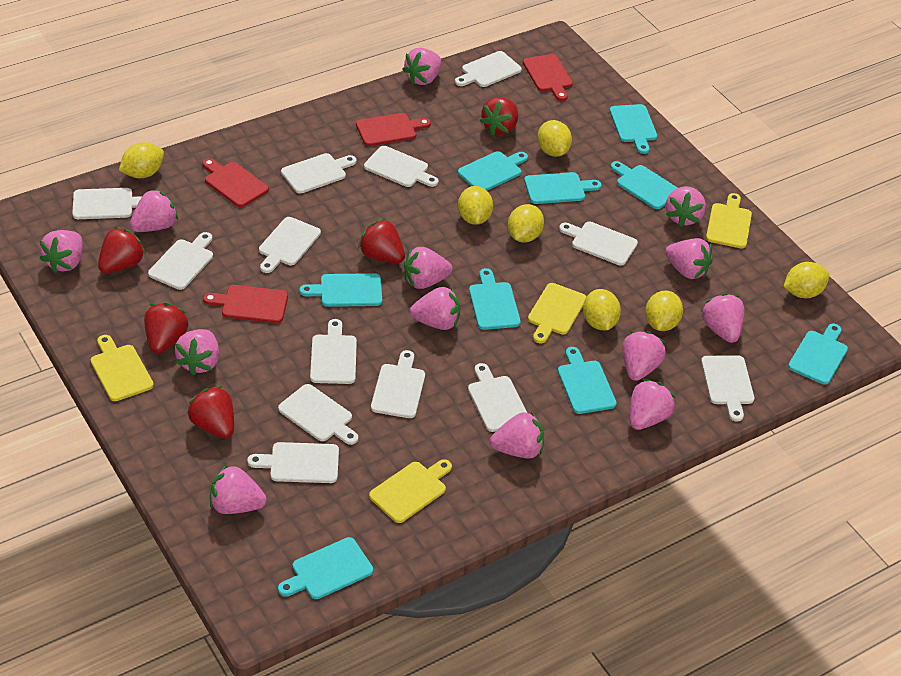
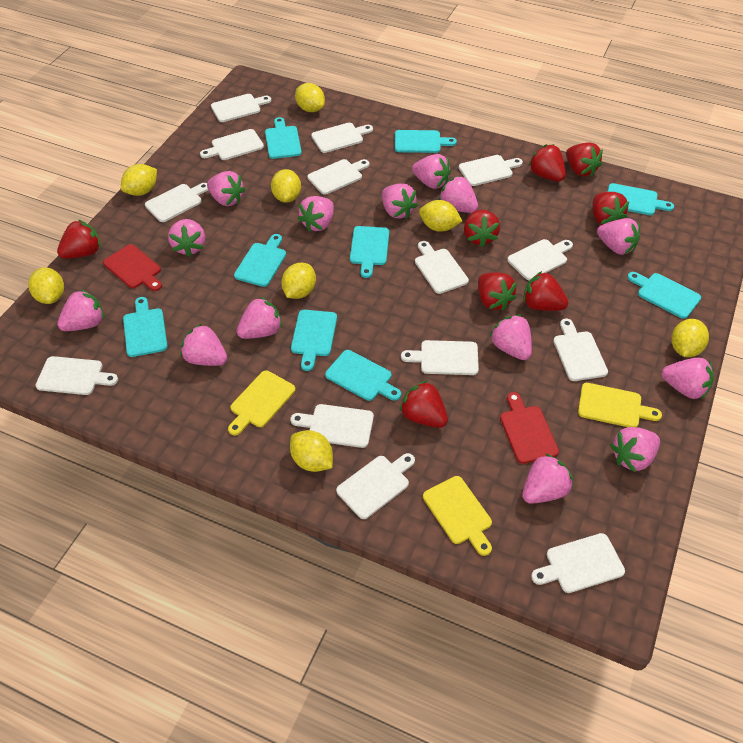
pink strawberry: 13 -> 14
red cutting board: 4 -> 2
red strawberry: 5 -> 8
white cutting board: 13 -> 14
yellow cutting board: 4 -> 3
yellow lemon: 7 -> 8

